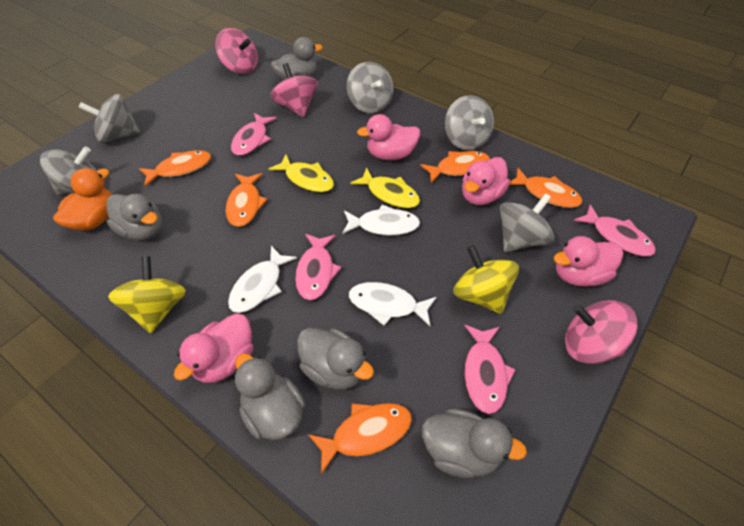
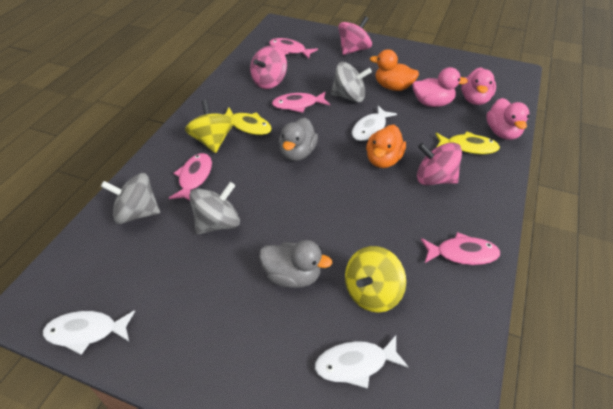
grey duck: 5 -> 2
grey spinning top: 5 -> 3
orange duck: 1 -> 2
orange fish: 5 -> 0
pink duck: 4 -> 3

